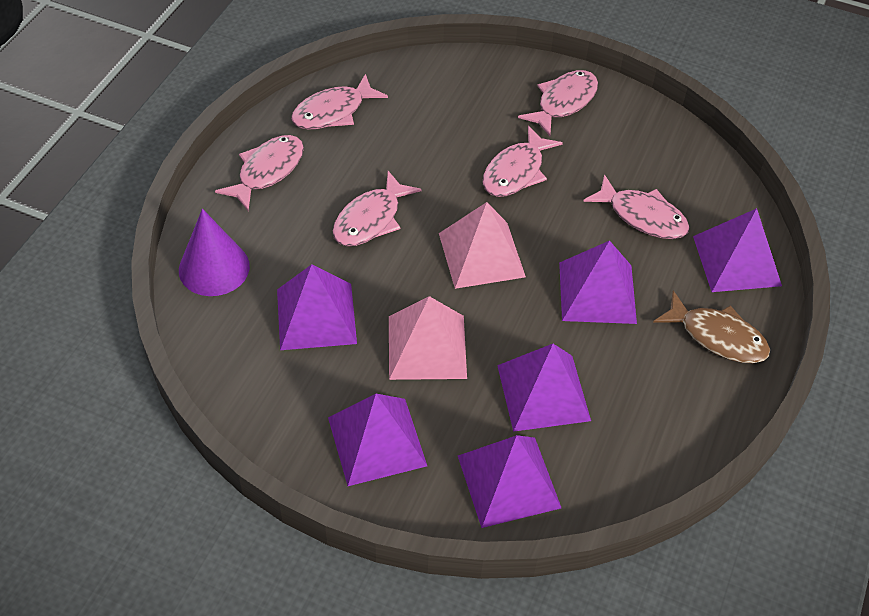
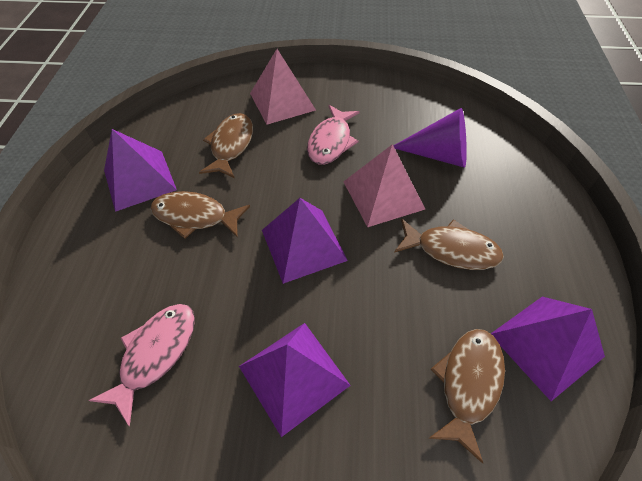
brown fish: 1 -> 4
pink fish: 6 -> 2
purple pyramid: 6 -> 4

